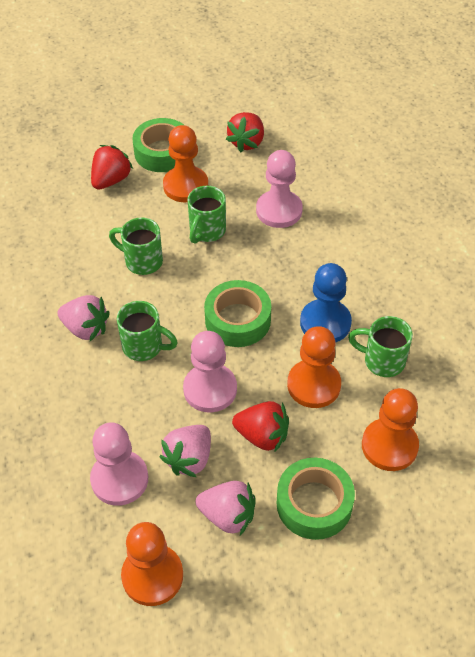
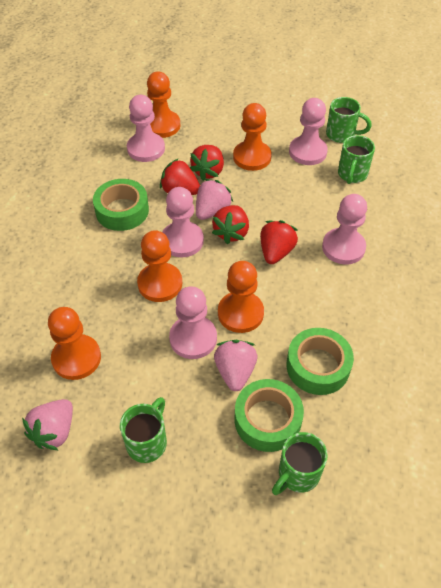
blue pawn: 1 -> 0
orange pawn: 4 -> 5
pink pawn: 3 -> 5
red strawberry: 3 -> 4

